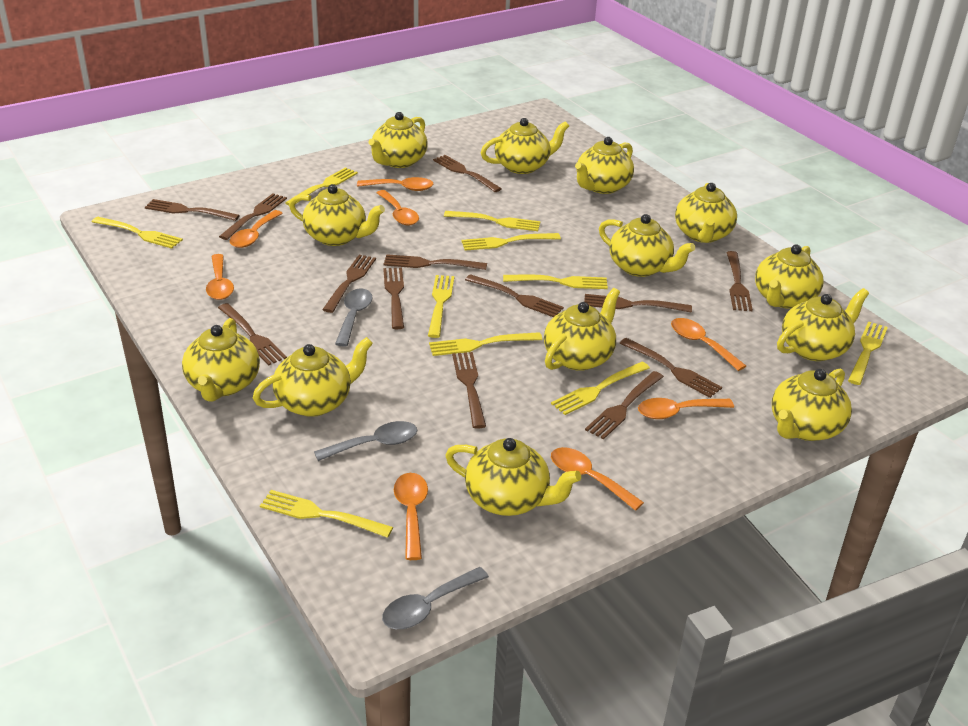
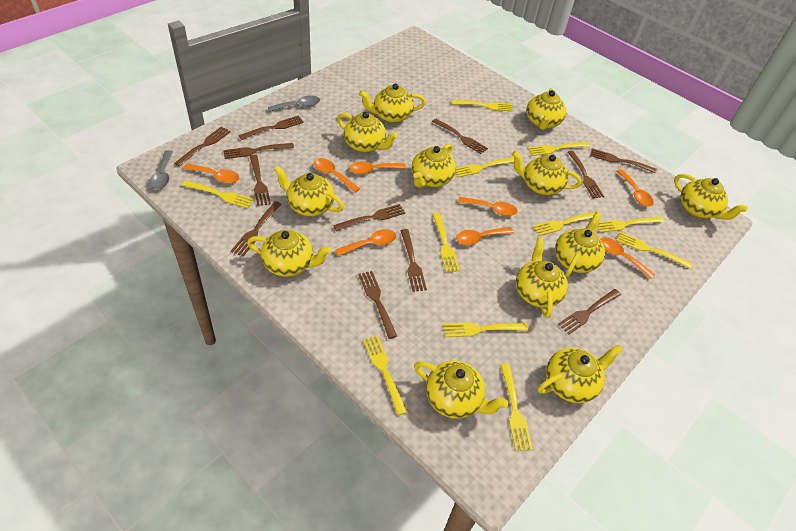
brown fork: 13 -> 12
grey spoon: 3 -> 2
yellow fork: 10 -> 11
yellow teapot: 13 -> 12

